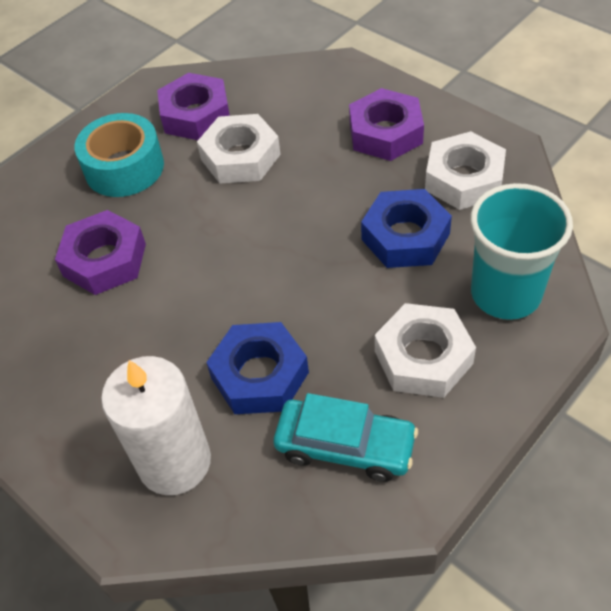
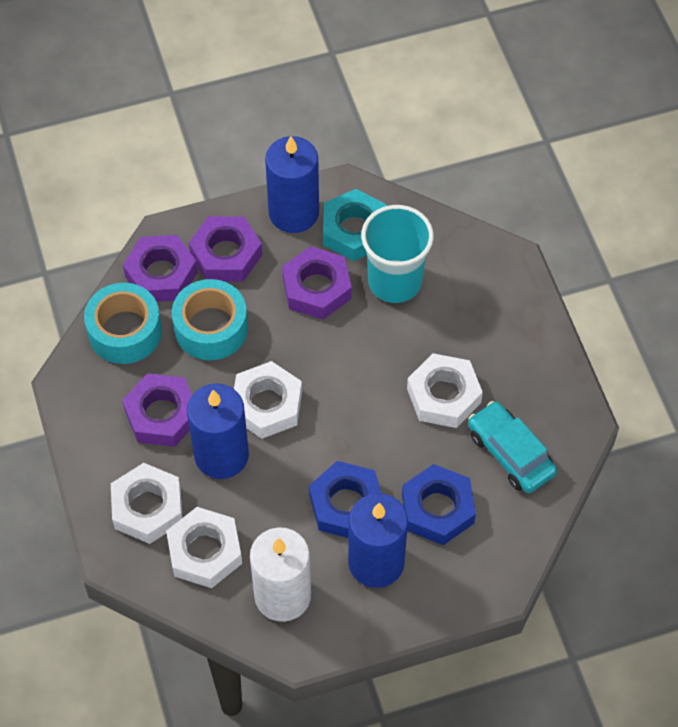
blue candle: 0 -> 3
purple nut: 3 -> 4
turquoise nut: 0 -> 1
turquoise tape: 1 -> 2
white nut: 3 -> 4

